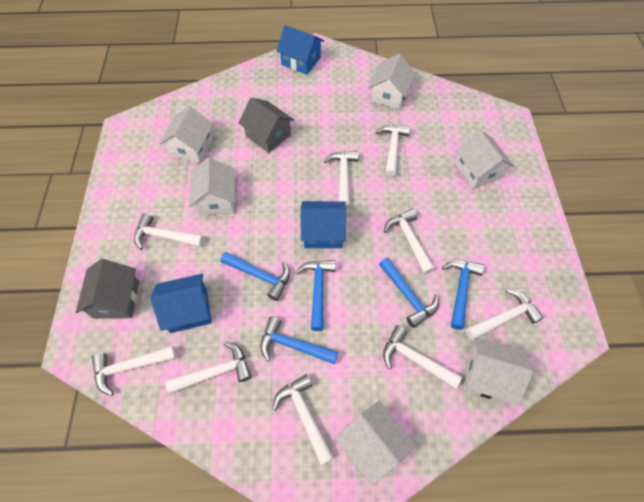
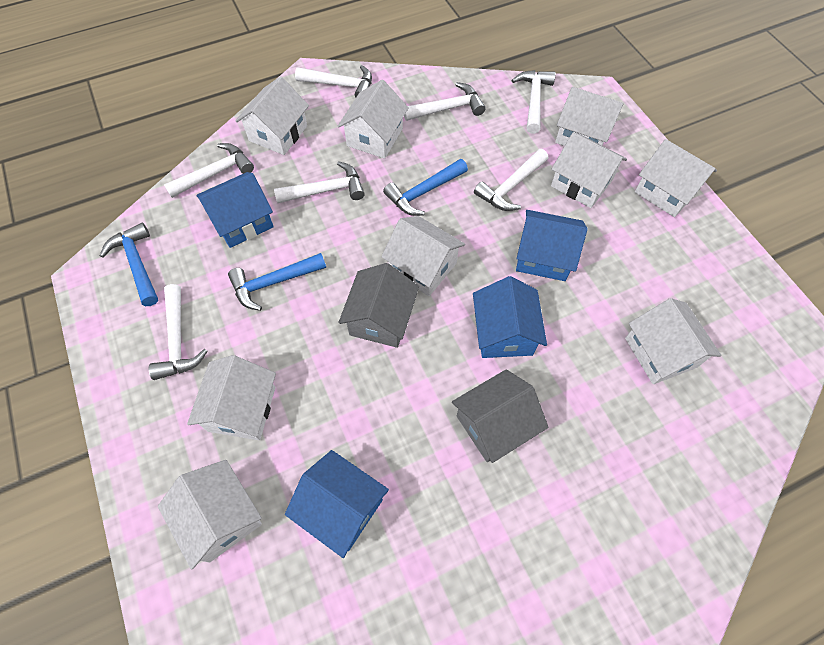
blue hammer: 5 -> 3
blue house: 3 -> 4
white hammer: 9 -> 7
white house: 6 -> 9

